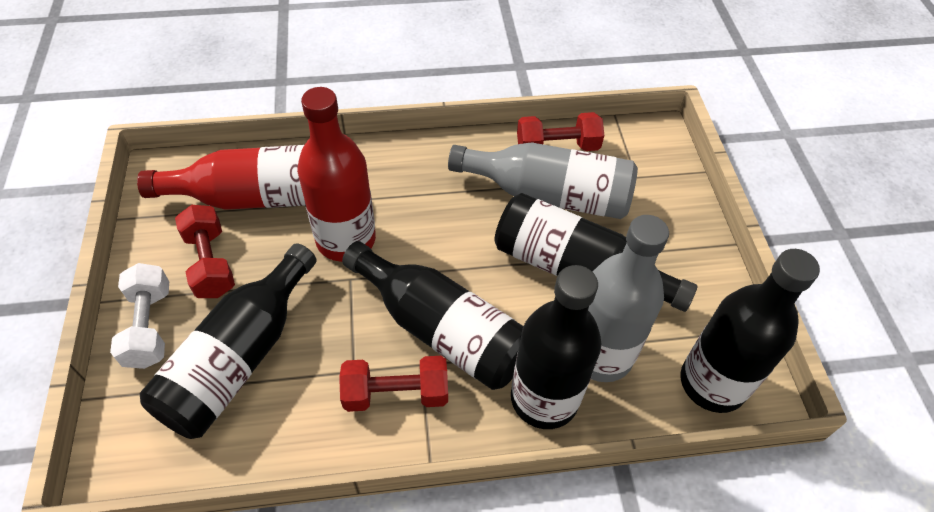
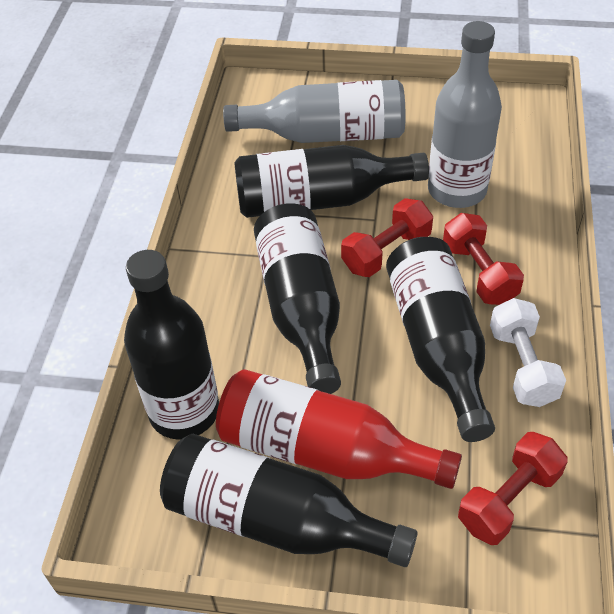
red bottle: 2 -> 1

